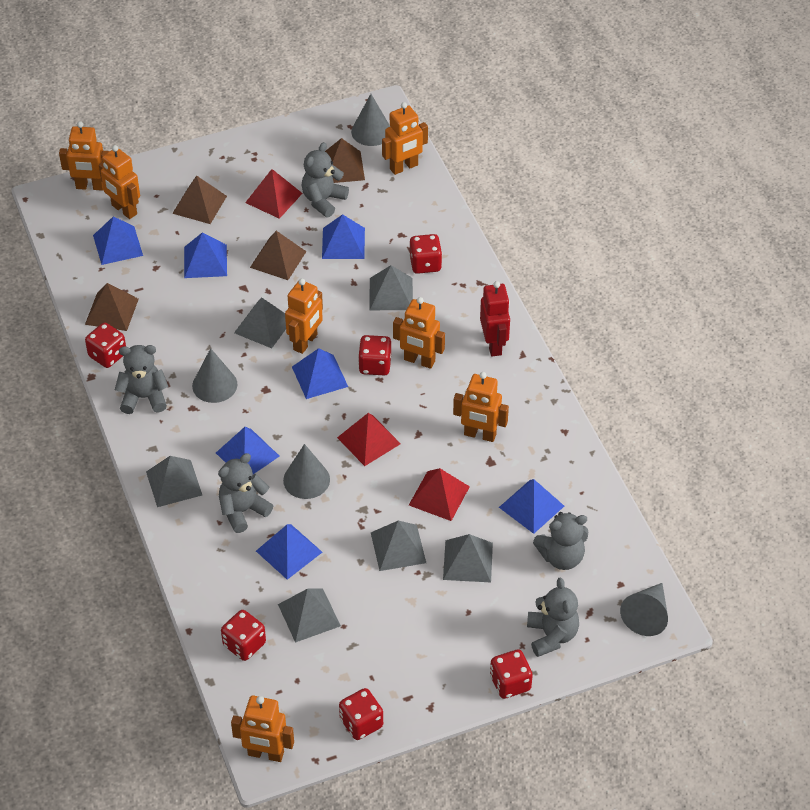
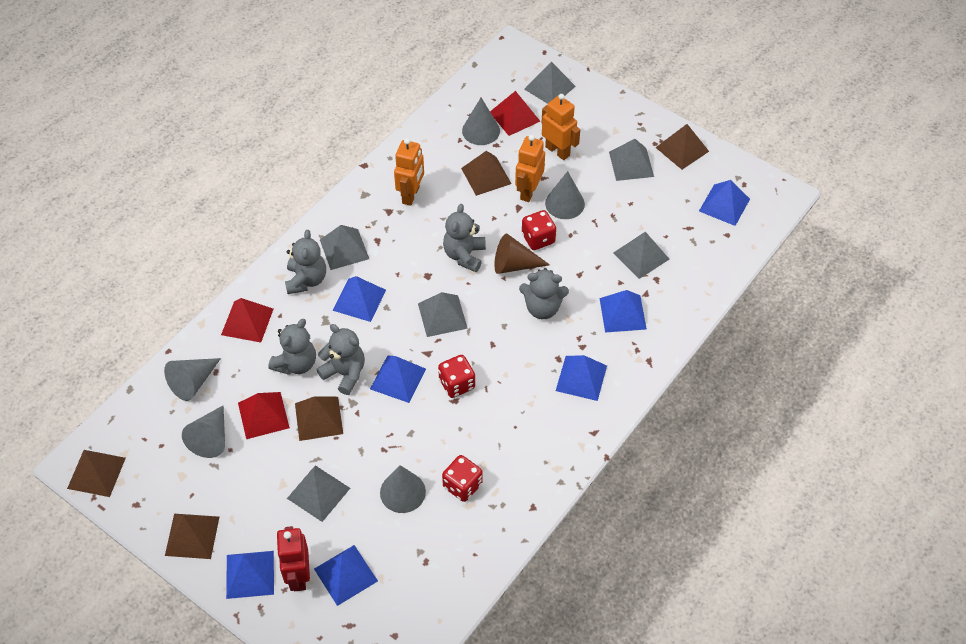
brown cone: 0 -> 1
brown pyramid: 4 -> 5
grey cone: 4 -> 5
orange robot: 7 -> 3
red dice: 6 -> 3

